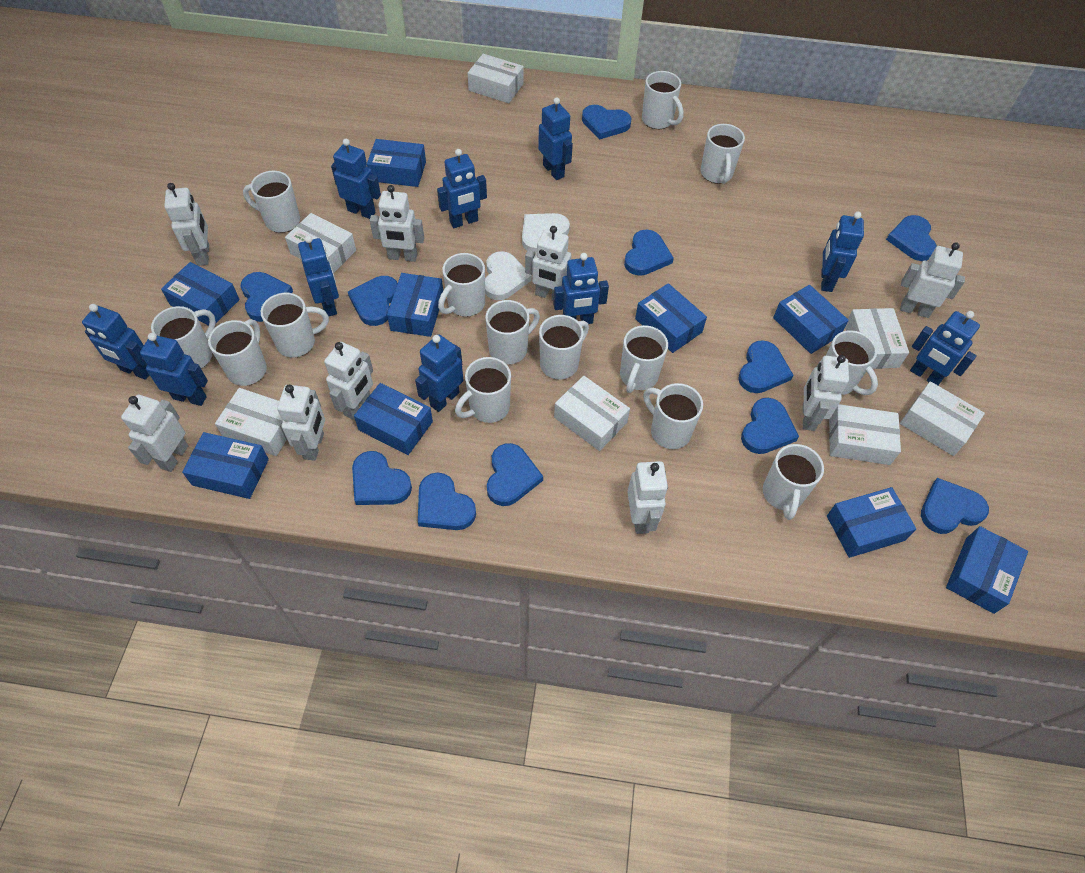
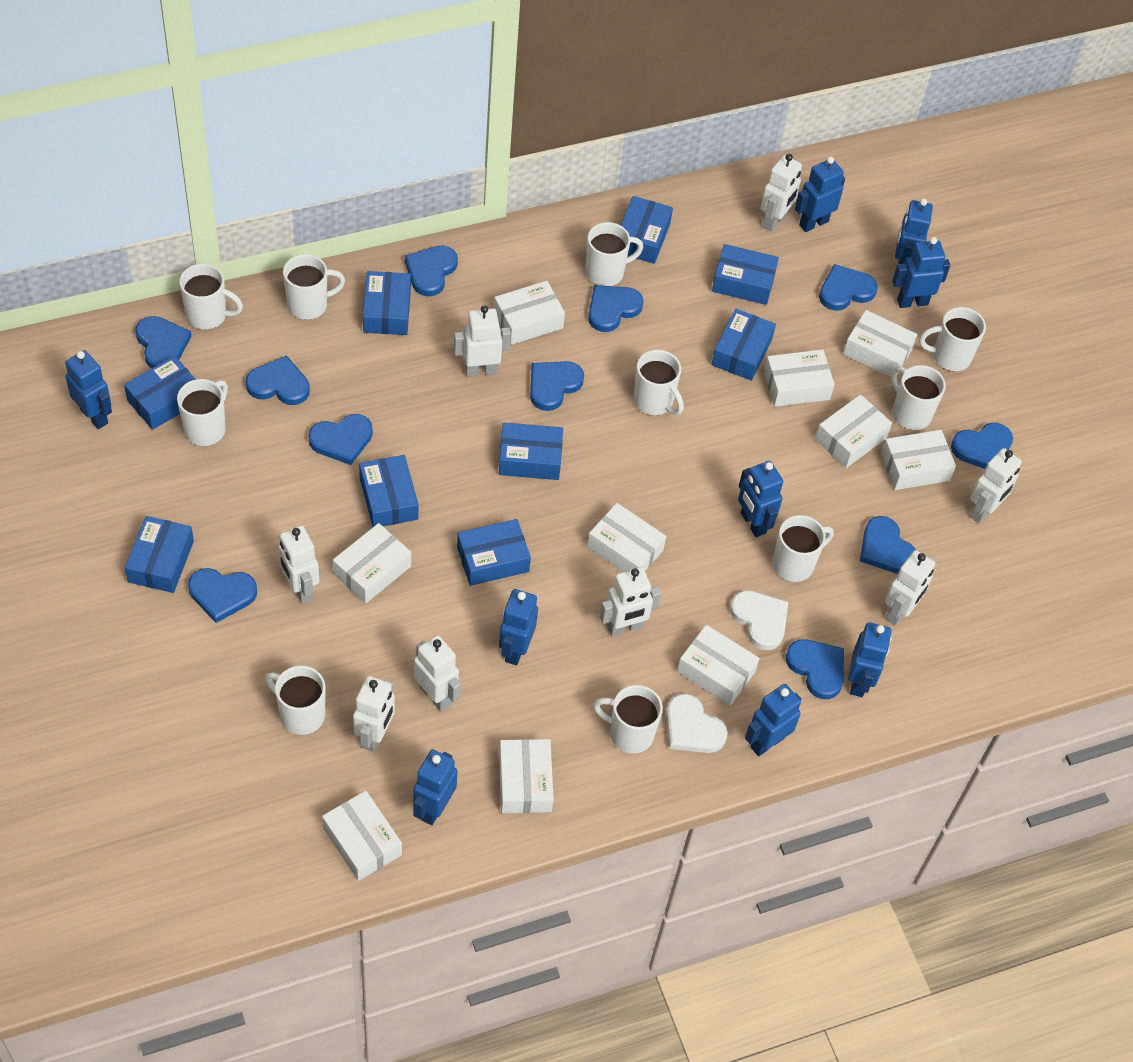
blue robot: 10 -> 9
white box: 7 -> 10
white mug: 14 -> 10
white robot: 9 -> 8

